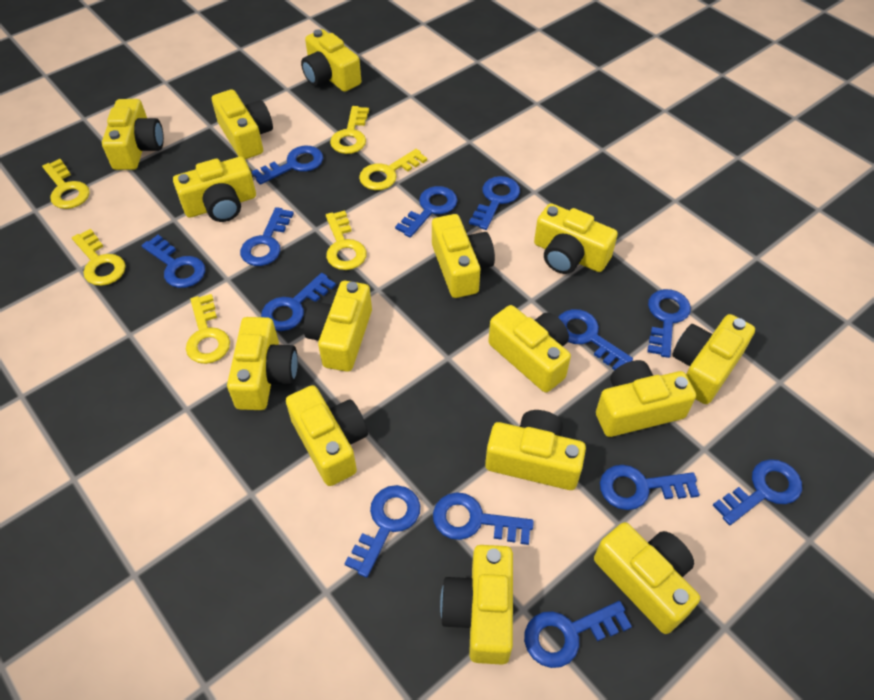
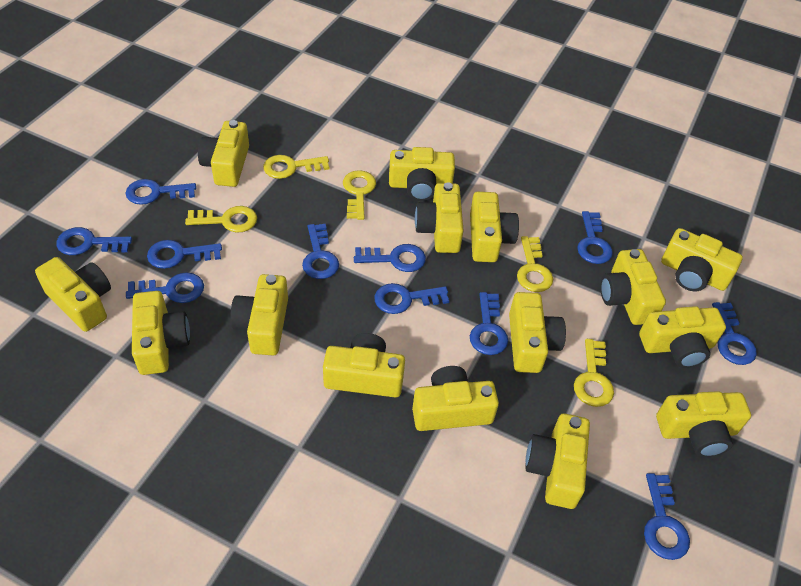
blue key: 13 -> 11
yellow key: 6 -> 5

